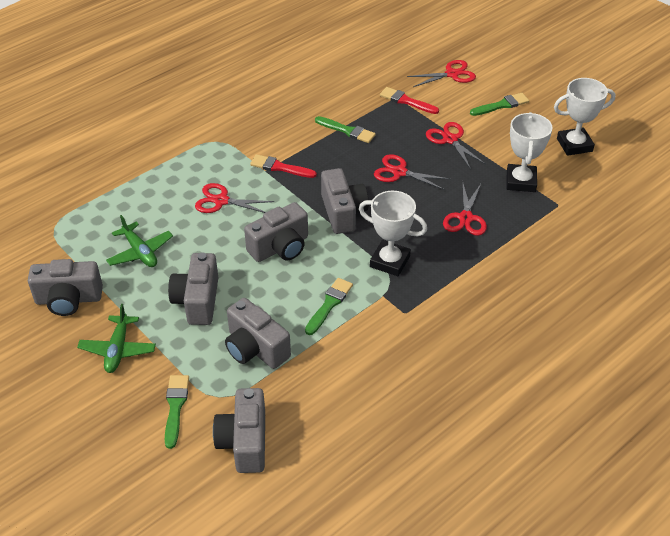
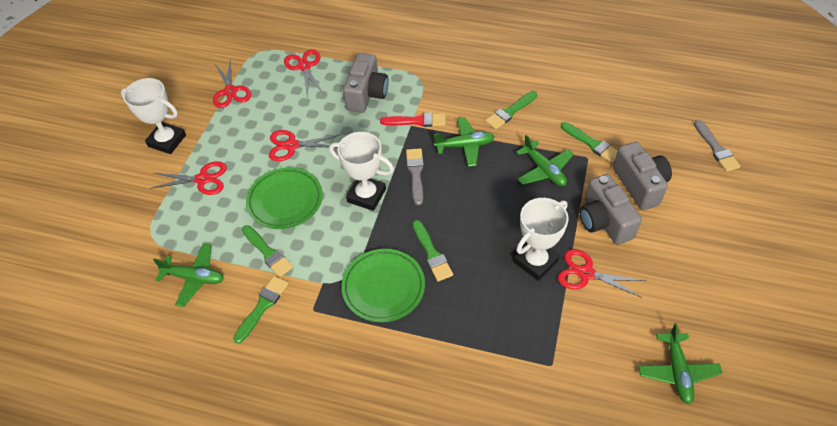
green brush: 4 -> 5
green plane: 2 -> 4
green plate: 0 -> 2
grey brush: 0 -> 2
grey camera: 6 -> 3
red brush: 2 -> 1

